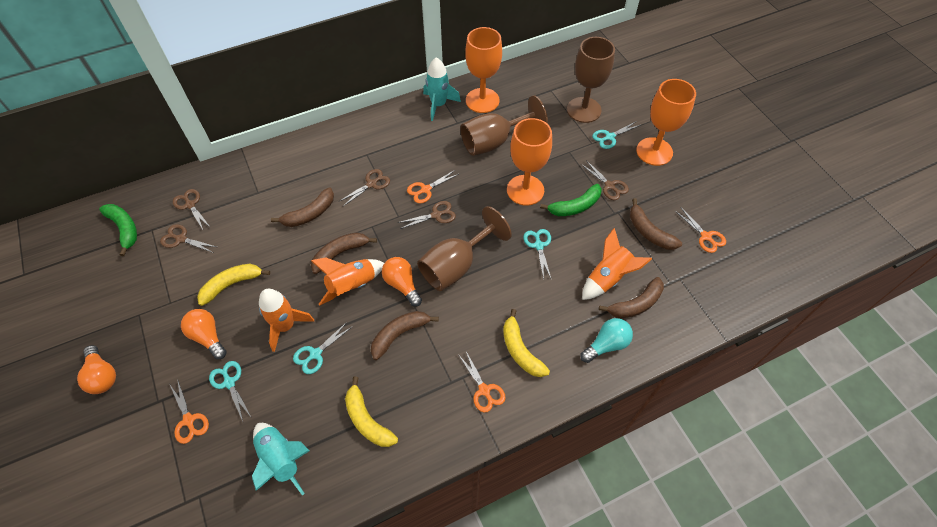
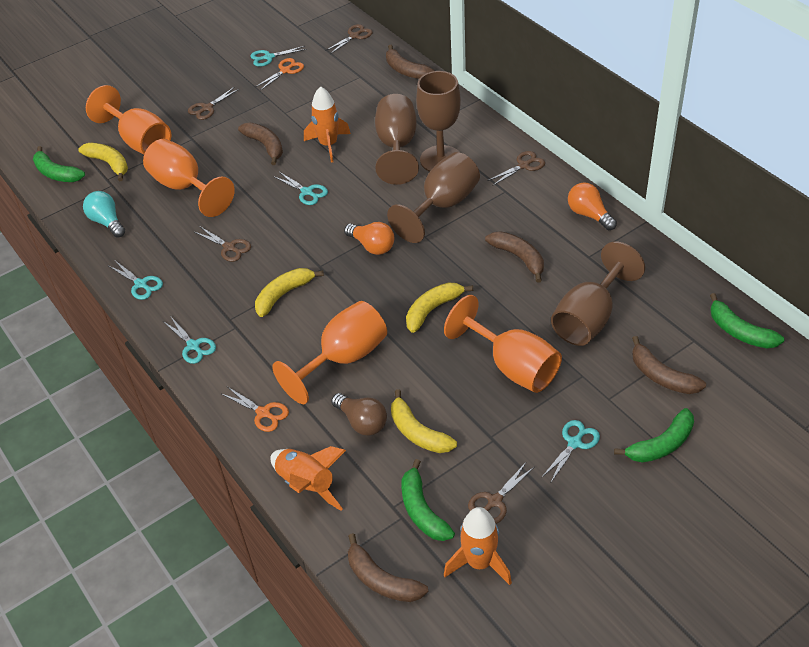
brown goblet: 3 -> 4
brown light bulb: 0 -> 1
green banana: 2 -> 4
orange goblet: 3 -> 4
orange light bulb: 3 -> 2
orange scissors: 4 -> 2
turquoise rocket: 2 -> 0
turquoise scissors: 4 -> 5
yellow banana: 3 -> 4

